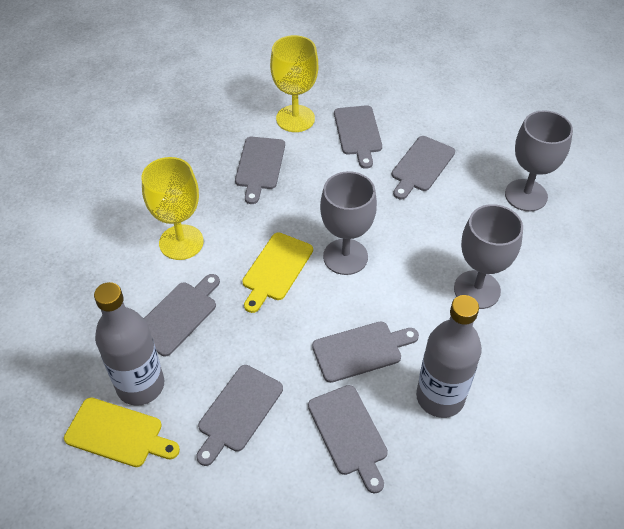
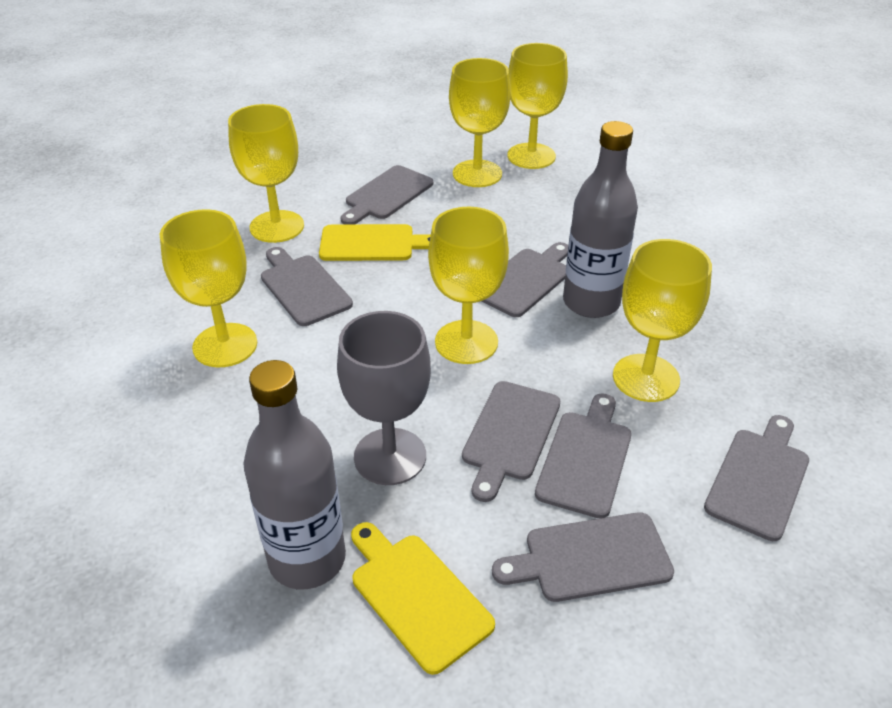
grey goblet: 3 -> 1
yellow goblet: 2 -> 6

